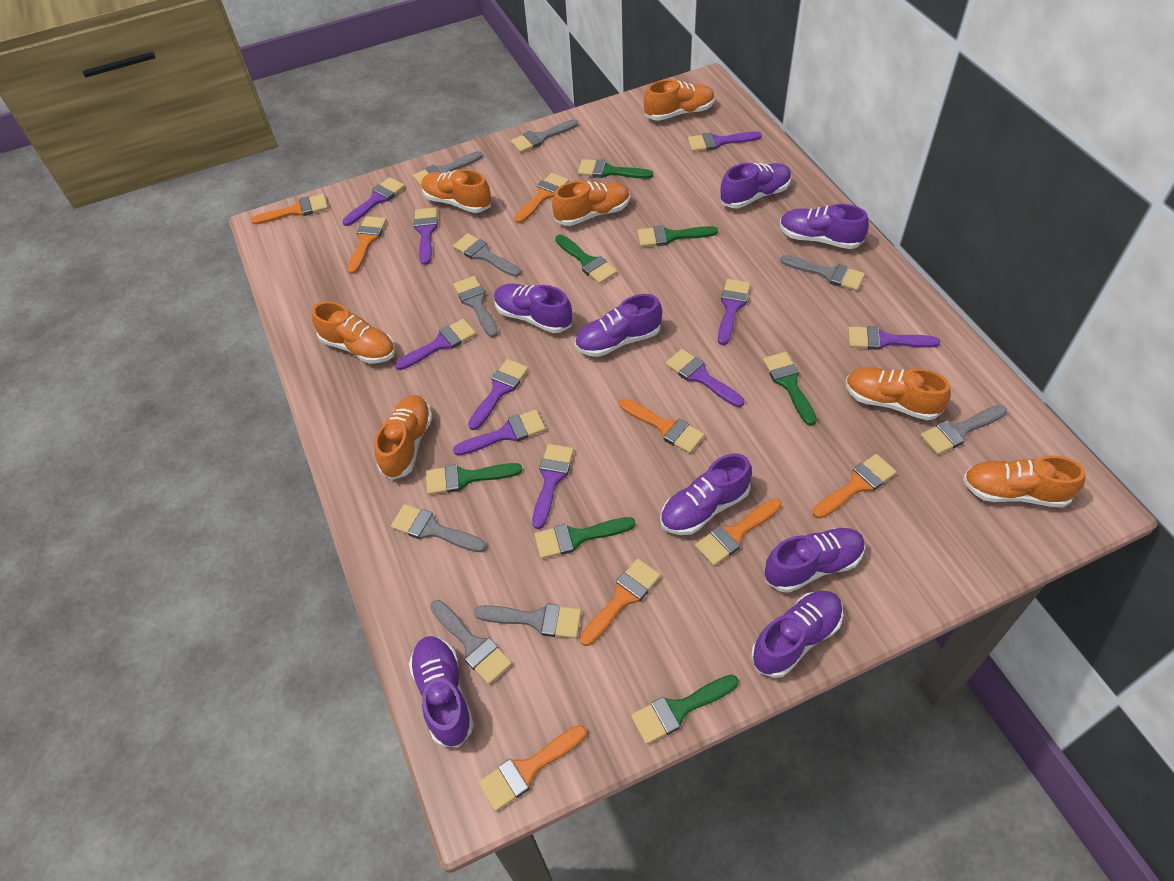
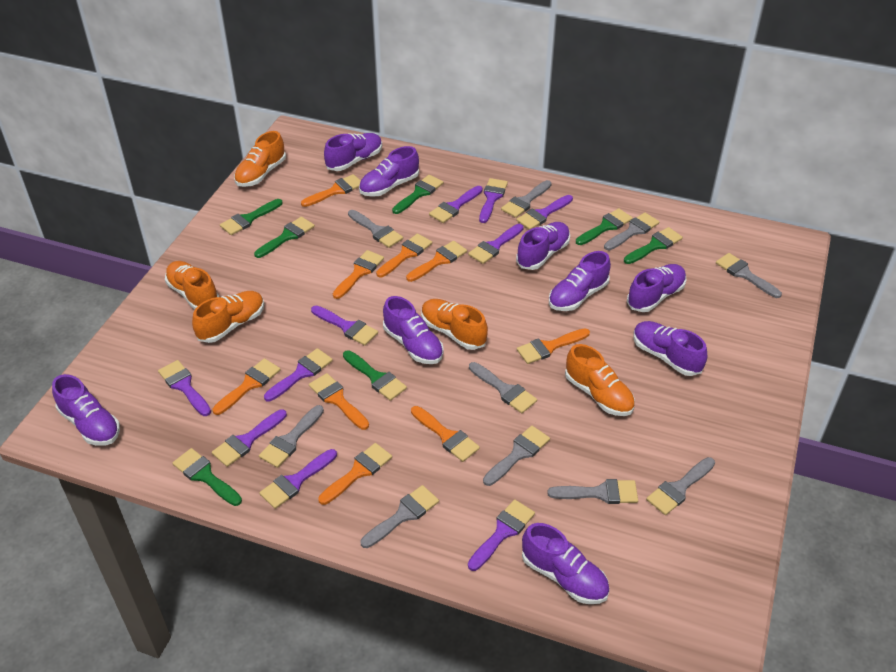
grey brush: 9 -> 10
orange brush: 8 -> 9
orange shoe: 7 -> 5
purple shoe: 8 -> 9

